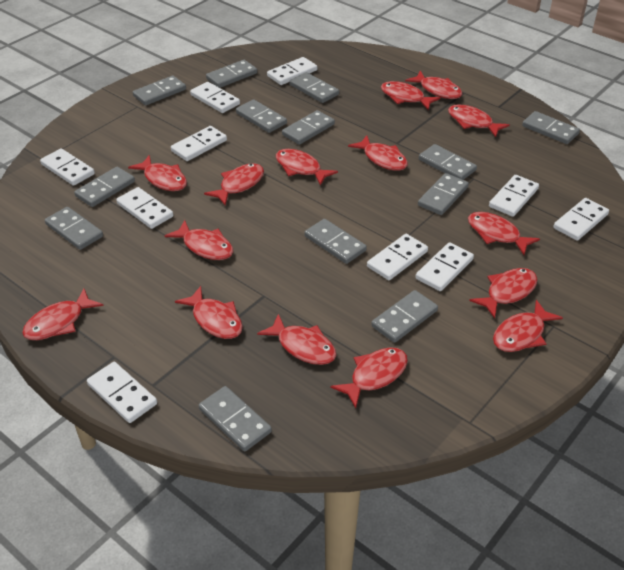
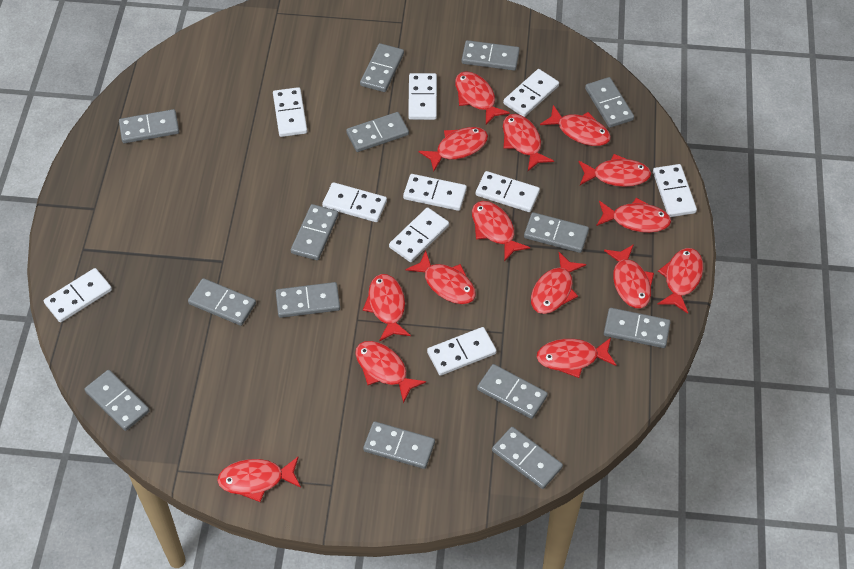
grey domino: 13 -> 14

